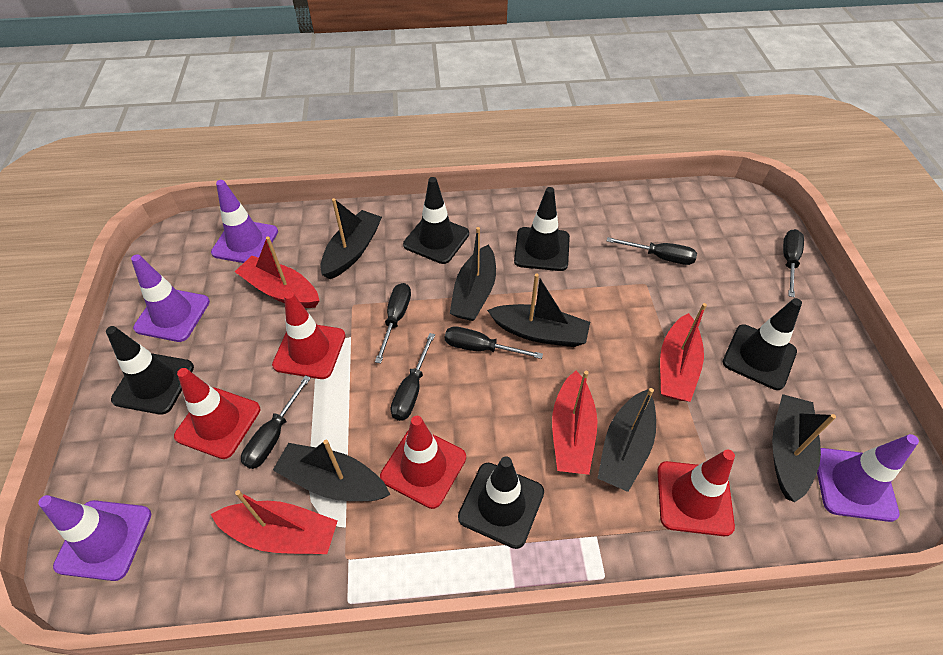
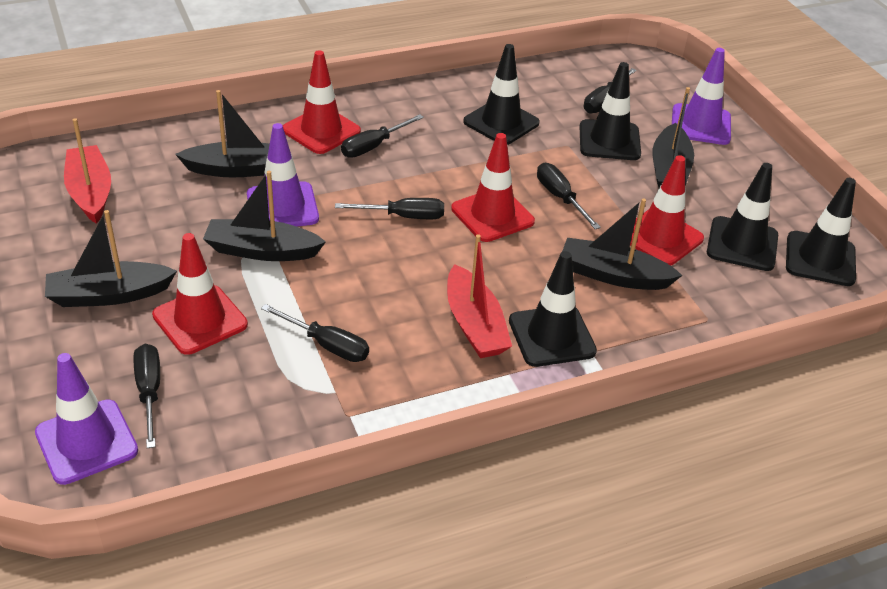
black boat: 6 -> 5
purple traffic cone: 4 -> 3
red boat: 4 -> 2

